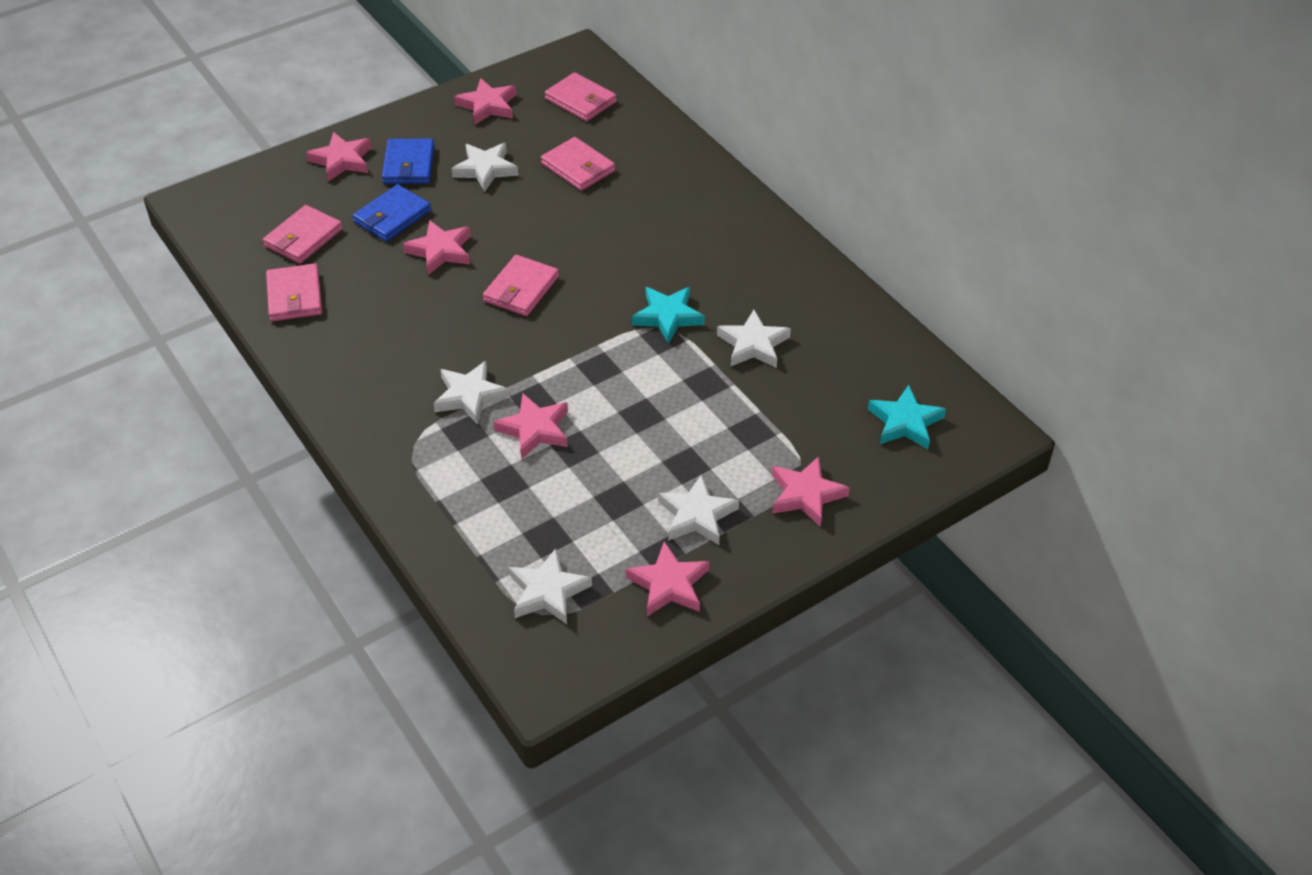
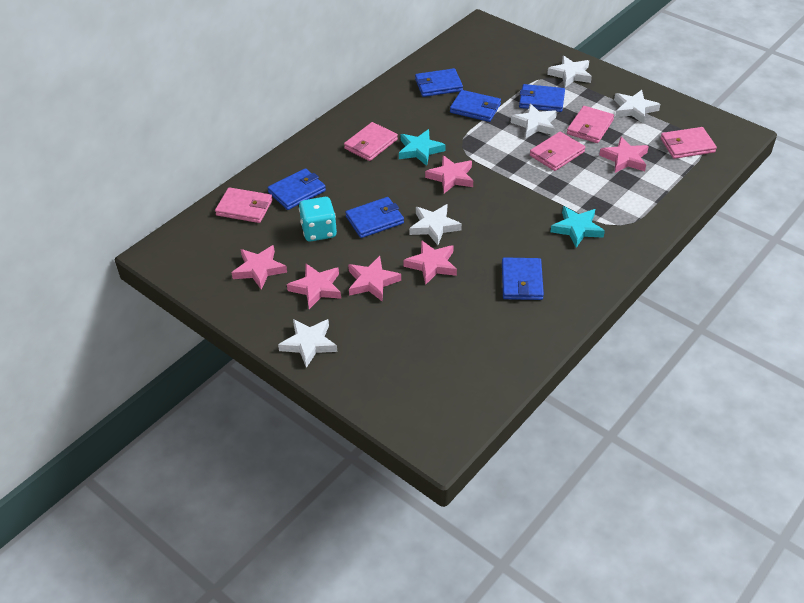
blue wallet: 2 -> 6
turquoise dice: 0 -> 1

